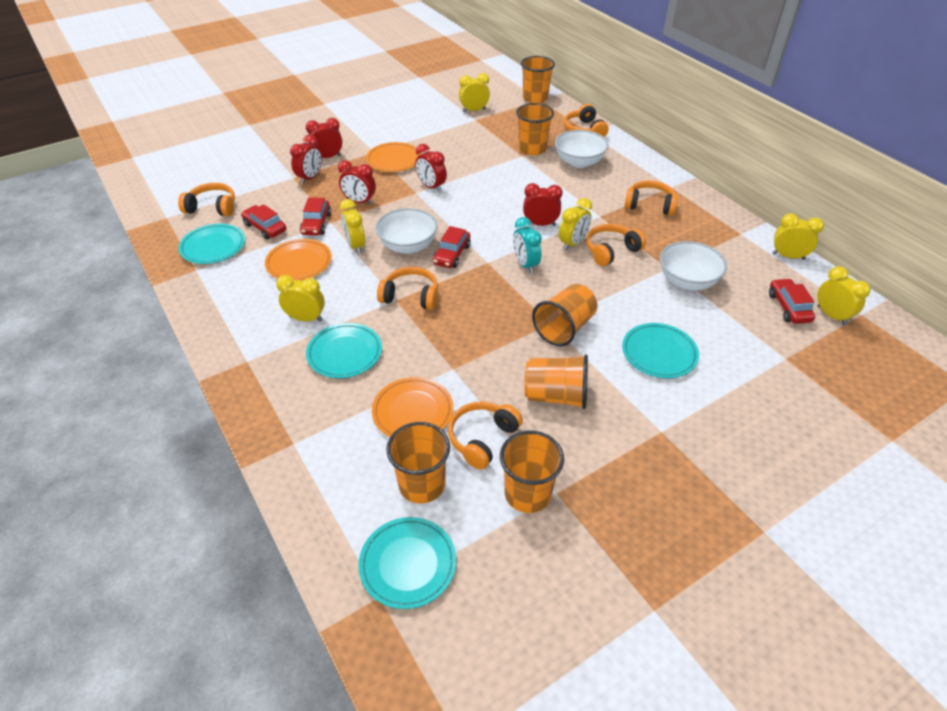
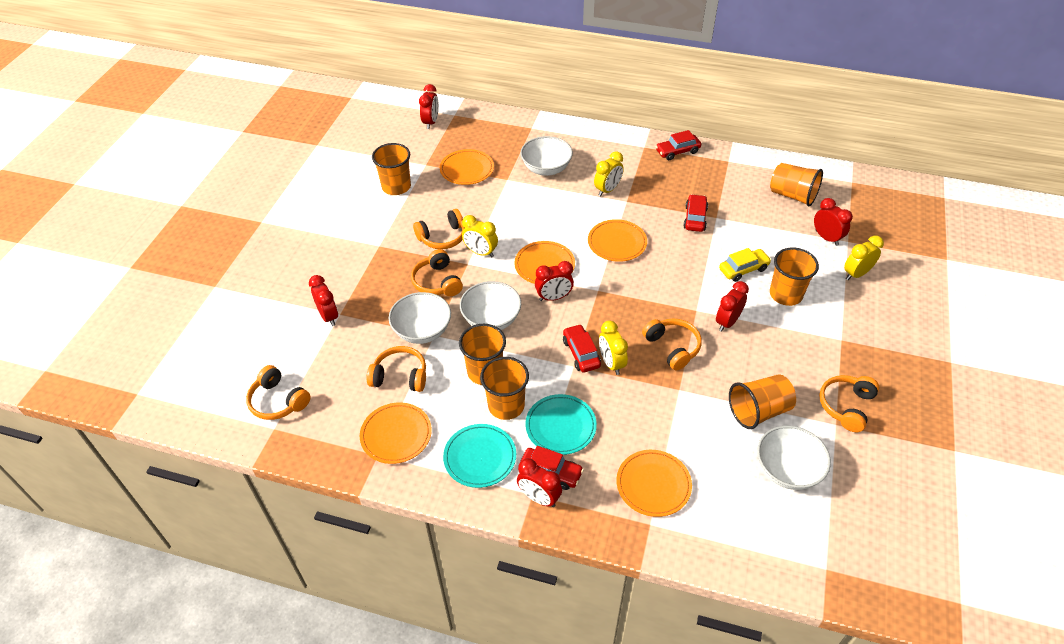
orange plate: 3 -> 5
red clock: 5 -> 6
turquoise clock: 1 -> 0
turquoise plate: 4 -> 2
white bowl: 3 -> 4
yellow car: 0 -> 1
yellow clock: 6 -> 4

